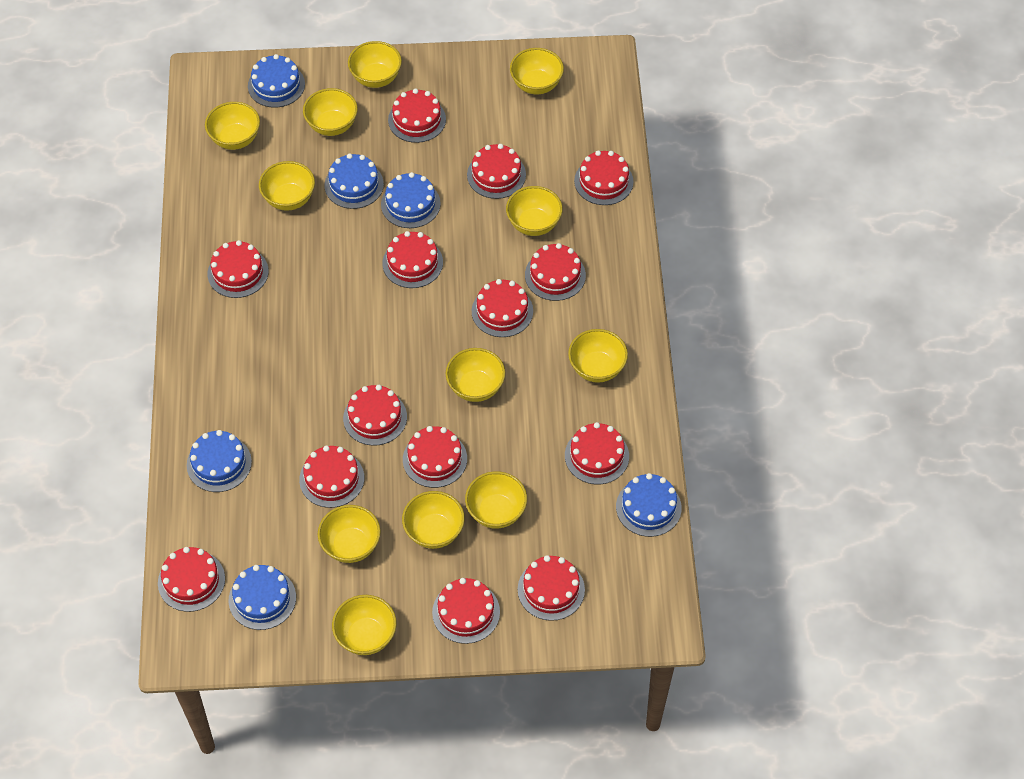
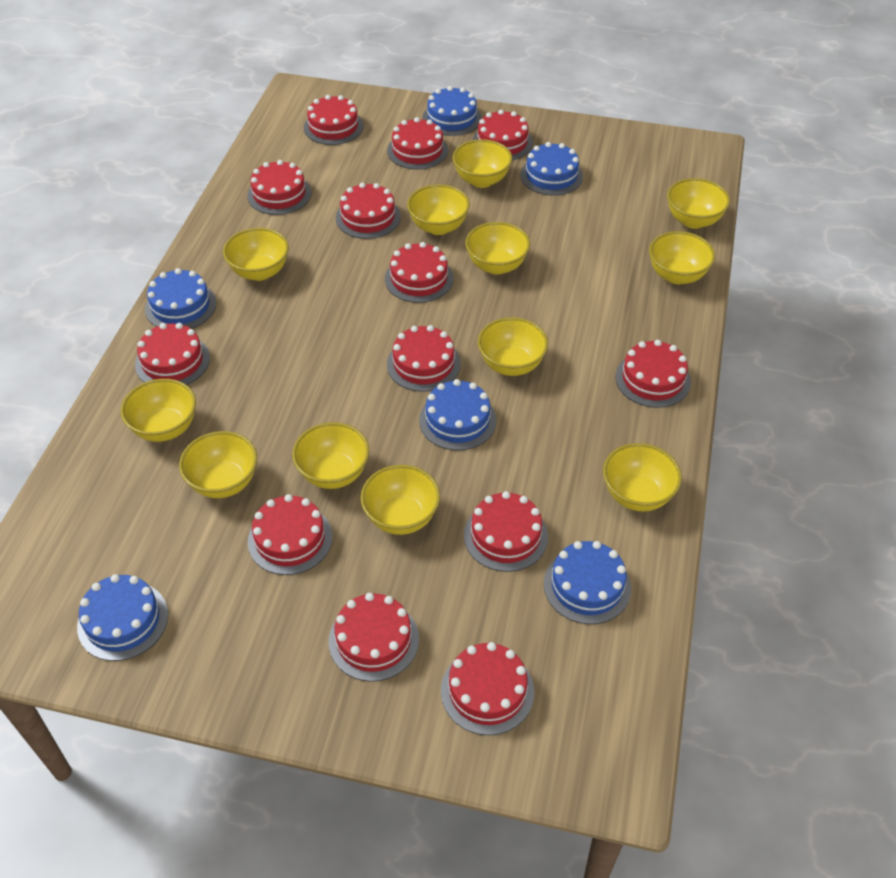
red cake: 14 -> 13

